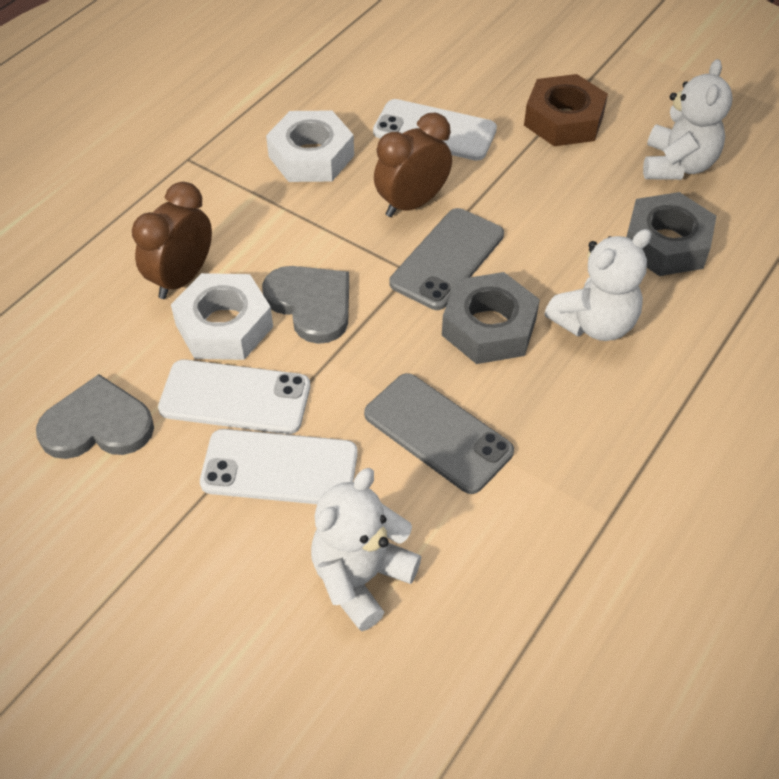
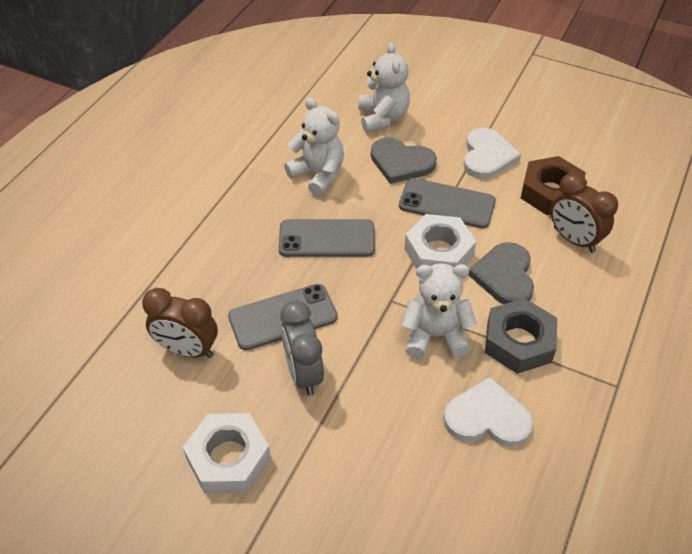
grey clock: 0 -> 1
grey nut: 2 -> 1
grey phone: 2 -> 3
white heart: 0 -> 2
white phone: 3 -> 0

